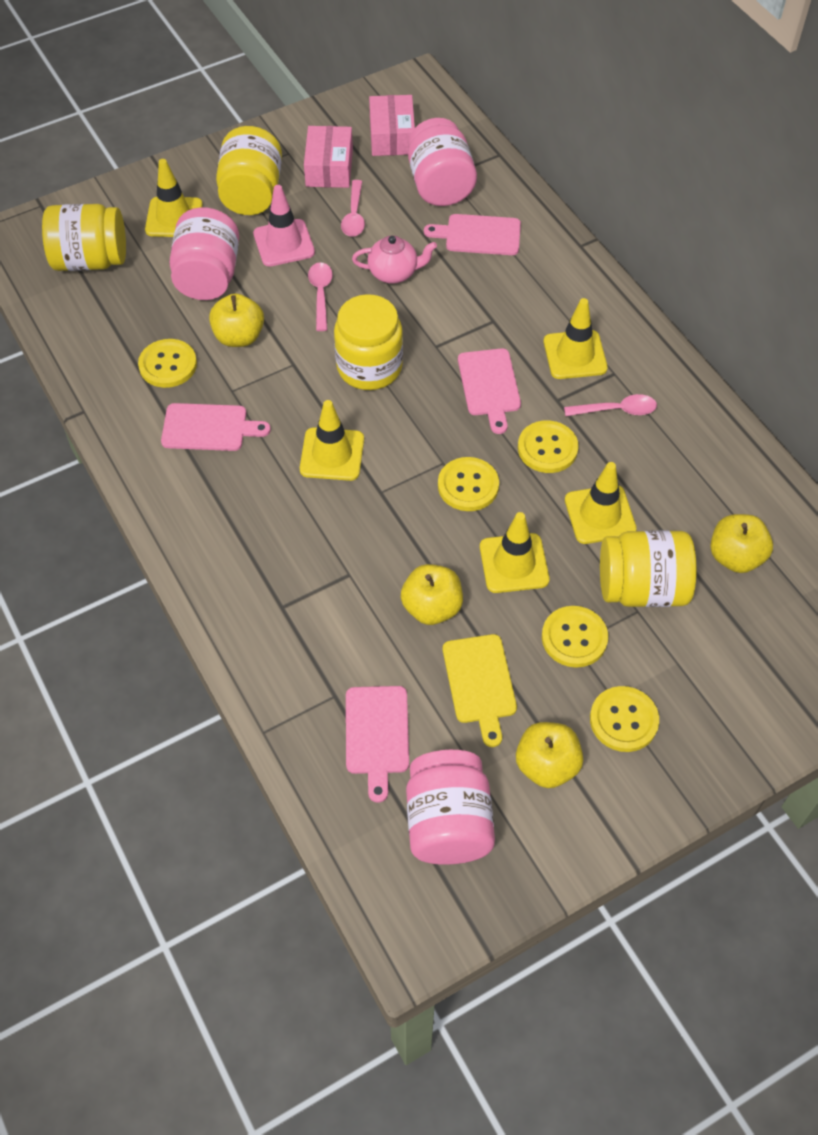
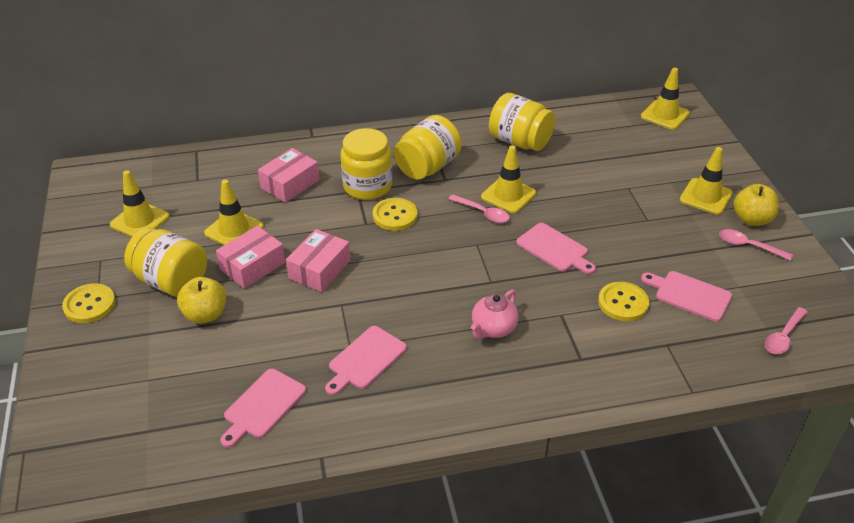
pink box: 2 -> 3
pink jar: 3 -> 0
pink traffic cone: 1 -> 0
yellow apple: 4 -> 2
yellow button: 5 -> 3
yellow cutting board: 1 -> 0

